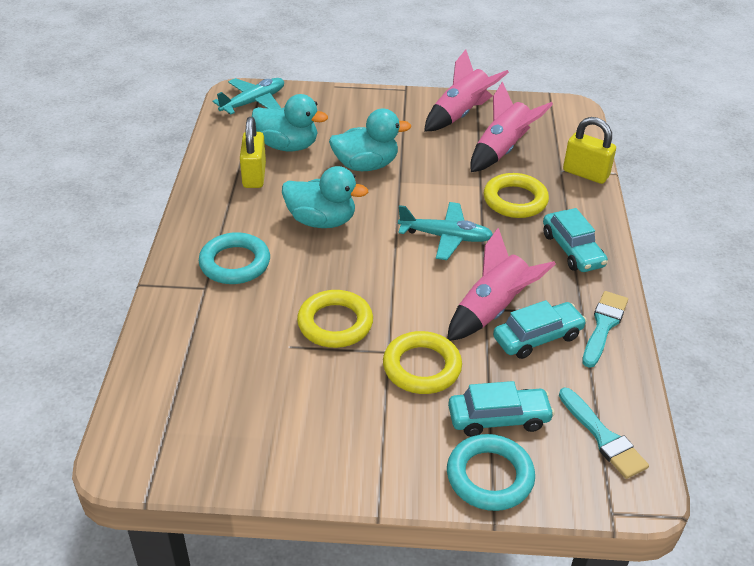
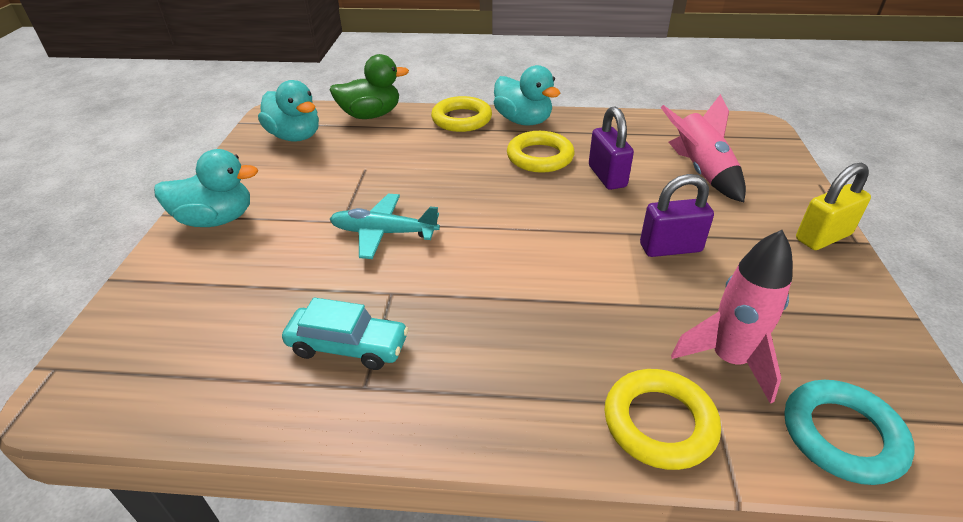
green duck: 0 -> 1
pink rocket: 3 -> 2
purple padlock: 0 -> 2
turquoise brush: 2 -> 0
turquoise car: 3 -> 1
turquoise plane: 2 -> 1
turquoise ring: 2 -> 1
yellow padlock: 2 -> 1

